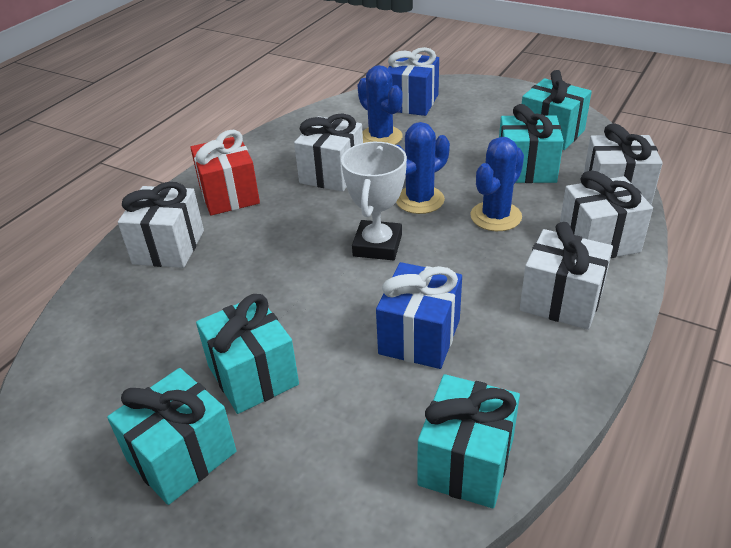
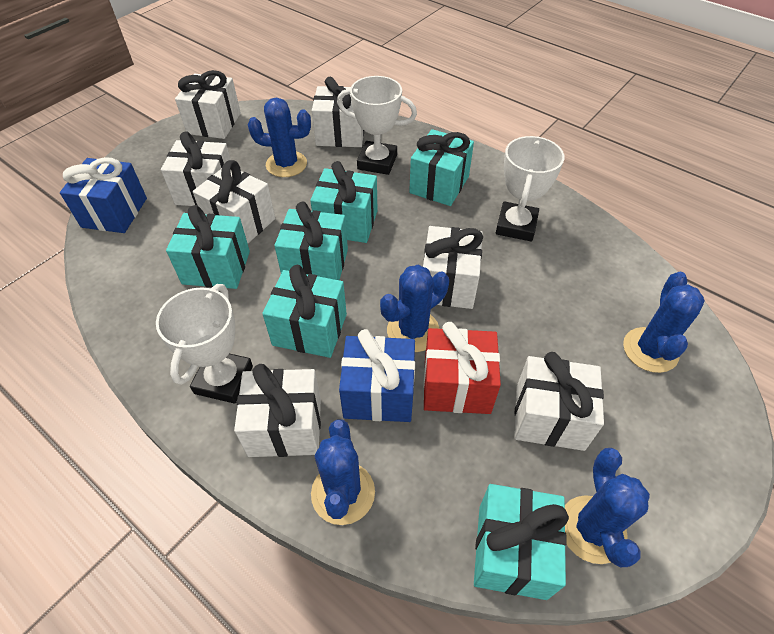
blue cactus: 3 -> 5
turquoise gift: 5 -> 6
white gift: 5 -> 7
white trophy: 1 -> 3

